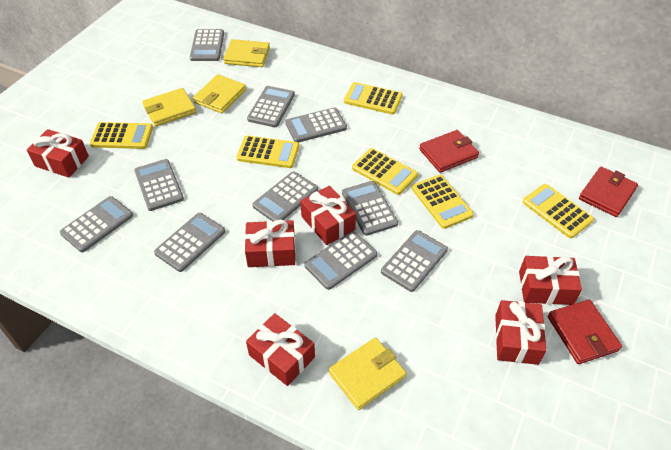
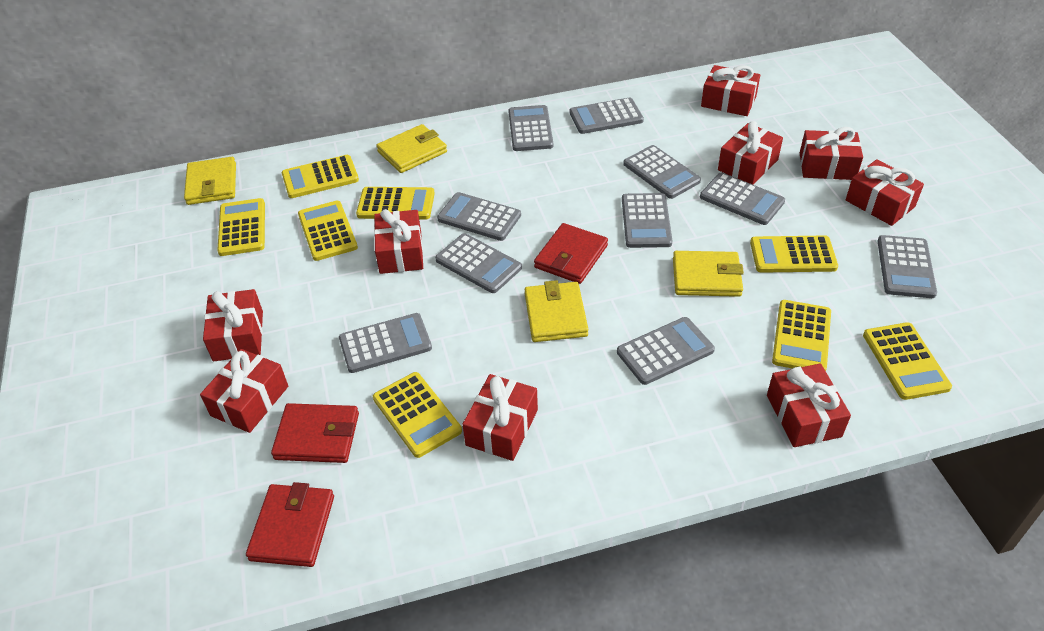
red gift: 6 -> 9
yellow calculator: 6 -> 8

